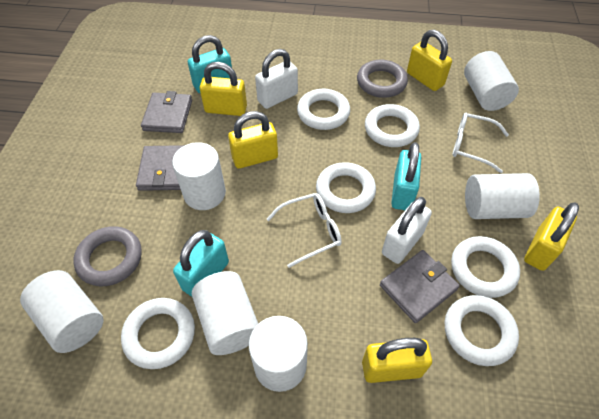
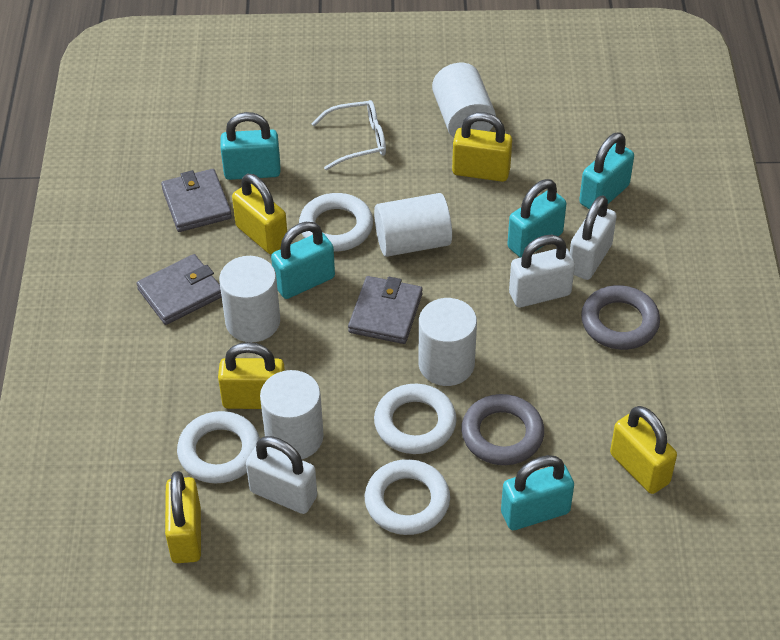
turquoise padlock: 3 -> 5
white cylinder: 6 -> 5
white glasses: 2 -> 1
white padlock: 2 -> 3
white ring: 6 -> 4

